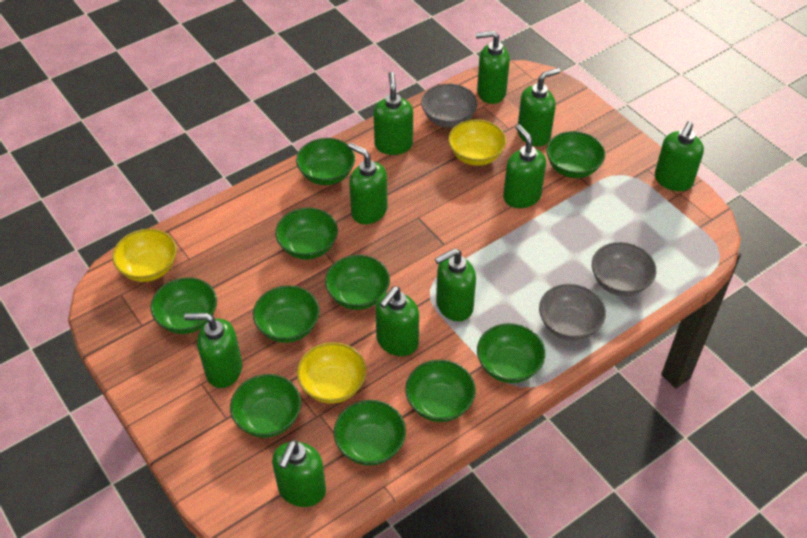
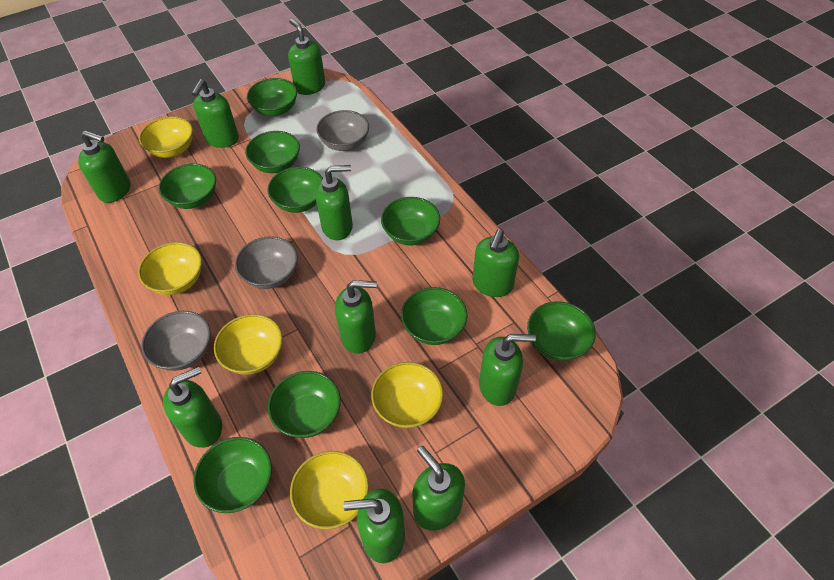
green bowl: 10 -> 9
yellow bowl: 3 -> 5

